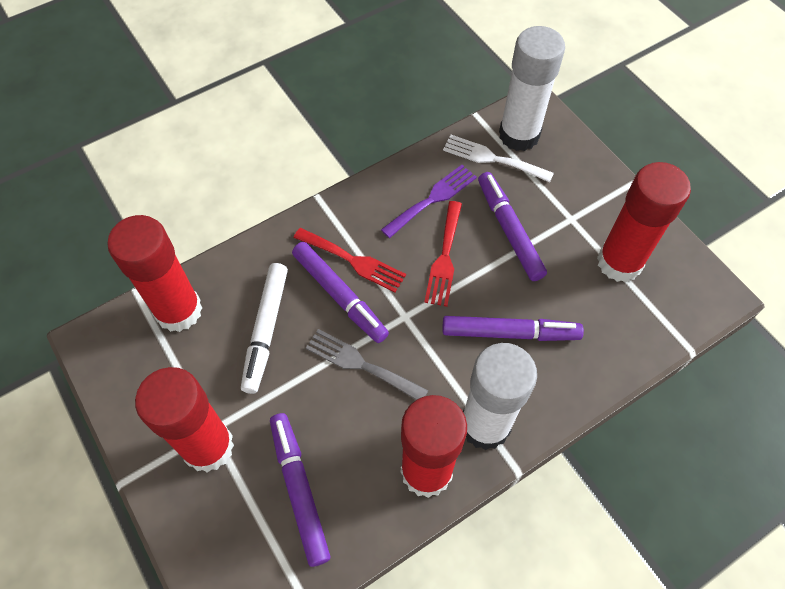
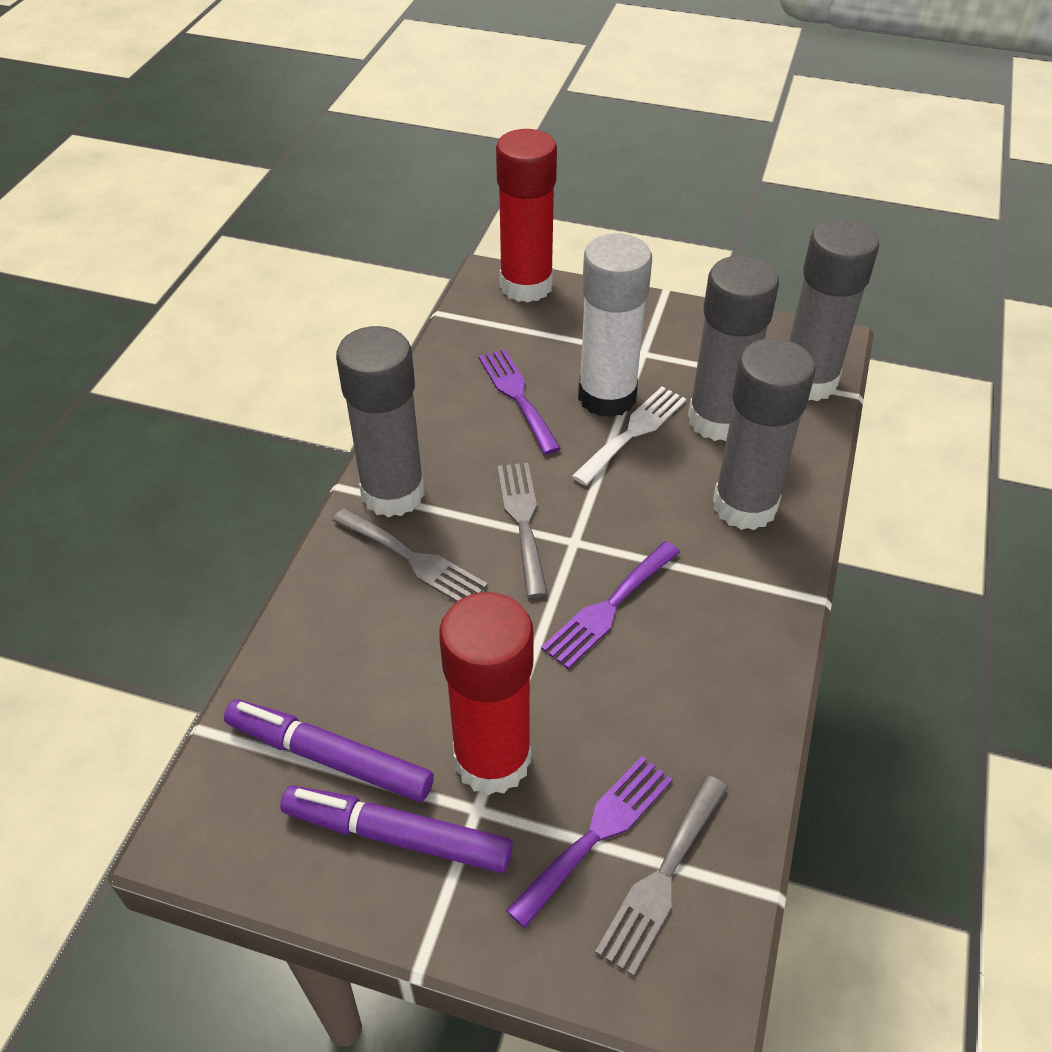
grey fork: 1 -> 3
grey glue stick: 0 -> 4
purple fork: 1 -> 3
purple marker: 4 -> 2
red fork: 2 -> 0
red glue stick: 4 -> 2
white glue stick: 2 -> 1
white marker: 1 -> 0

